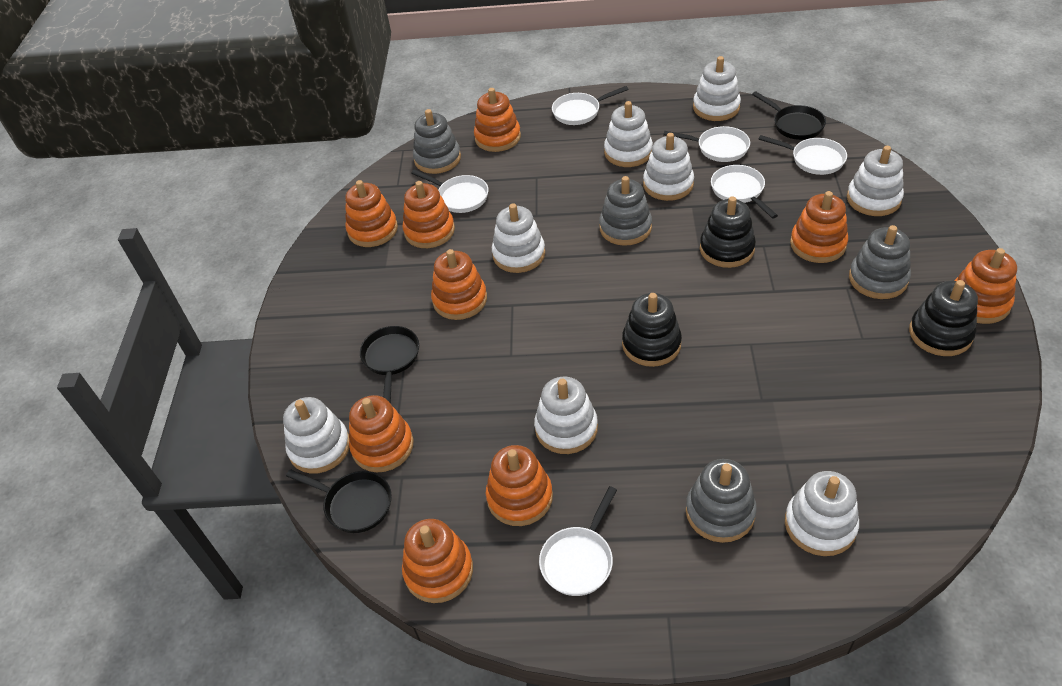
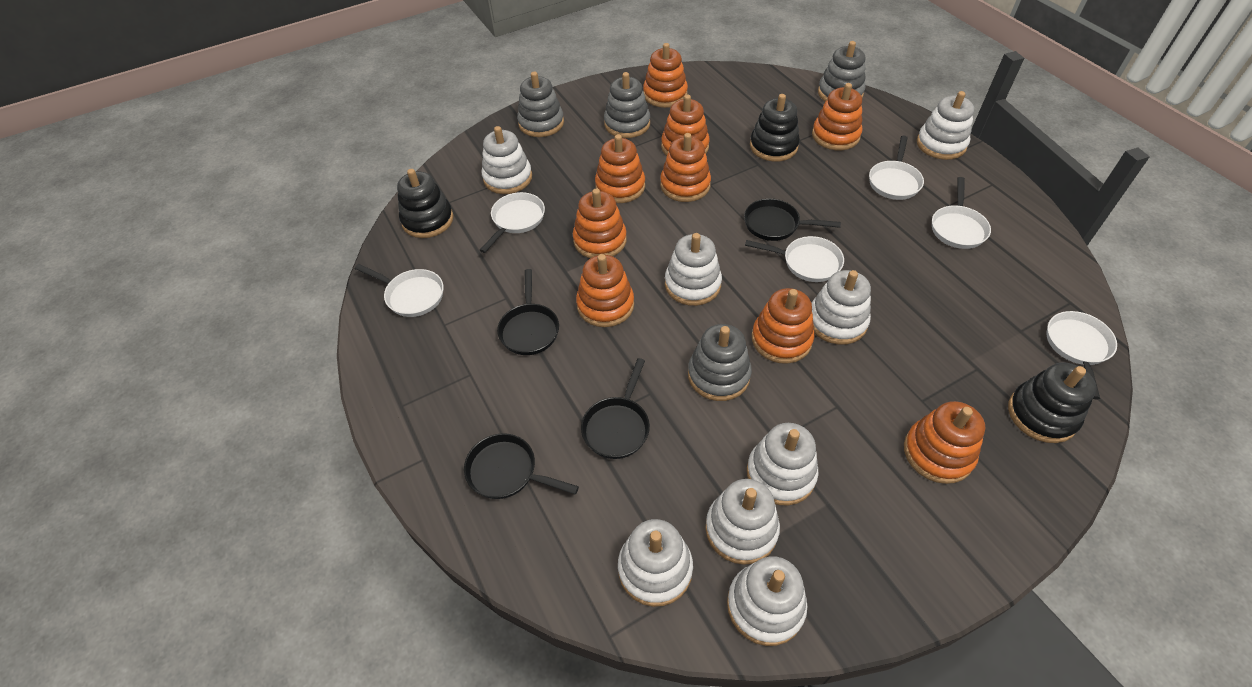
black pan: 3 -> 4

